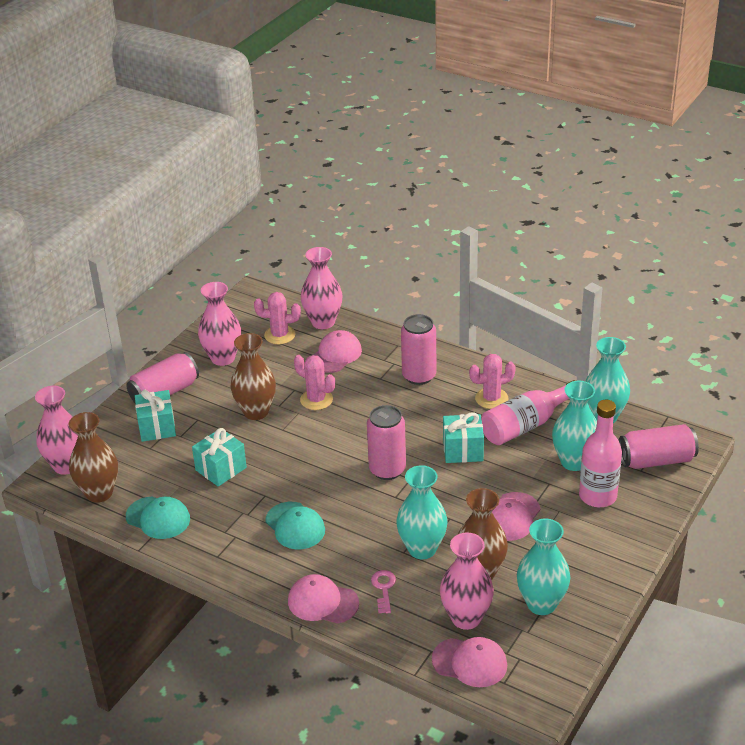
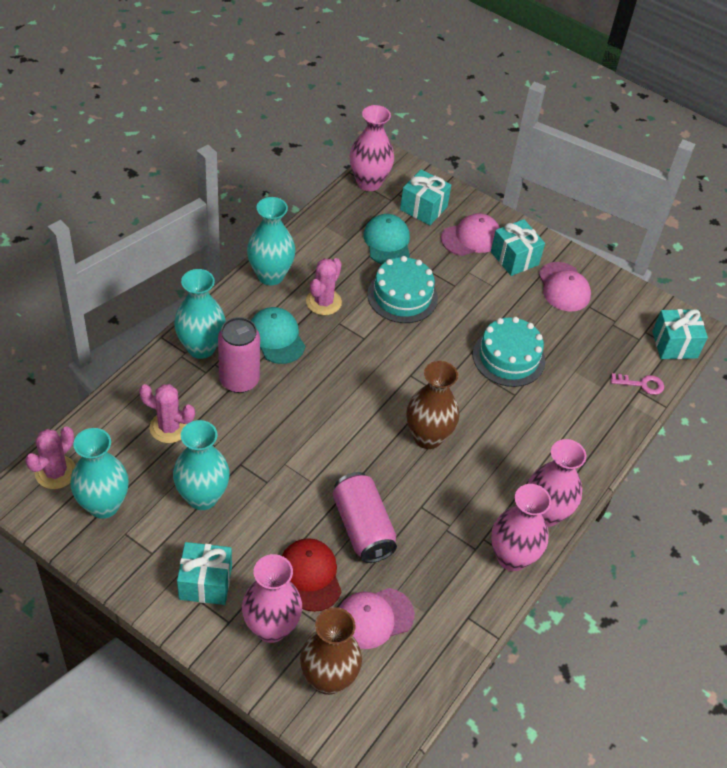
brown vase: 3 -> 2
pink bottle: 2 -> 0
pink can: 4 -> 2
pink cap: 4 -> 3
red cap: 0 -> 1
turquoise cake: 0 -> 2
turquoise gift: 3 -> 4

